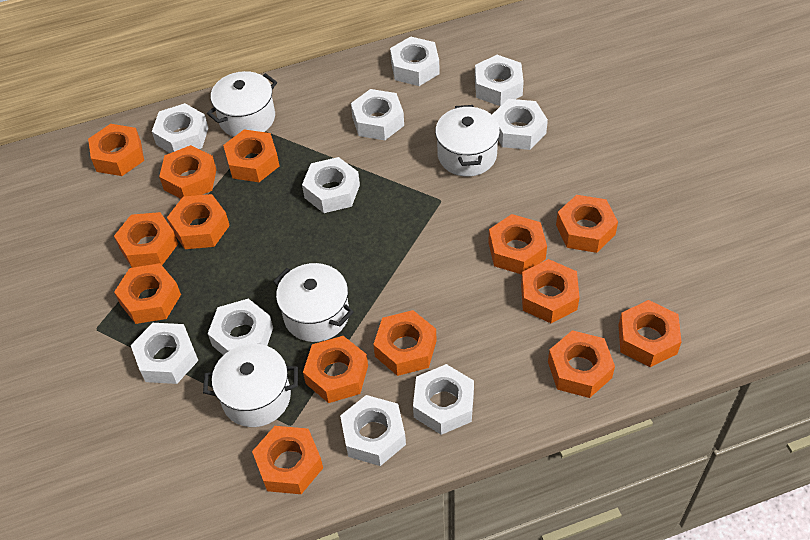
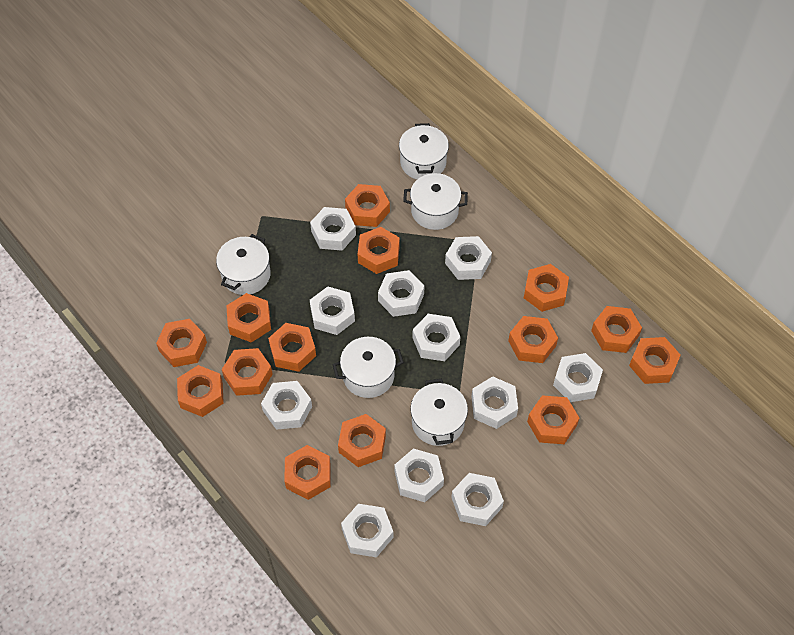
white nut: 10 -> 11
white pot: 4 -> 5

